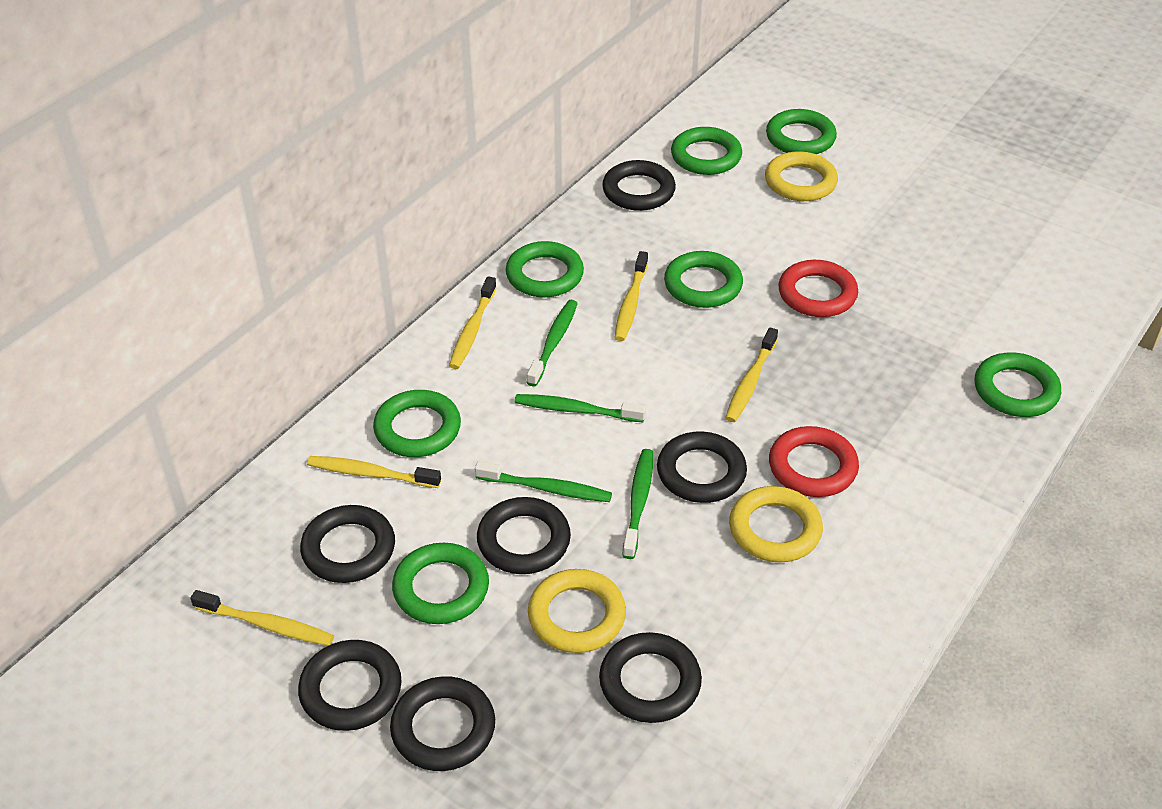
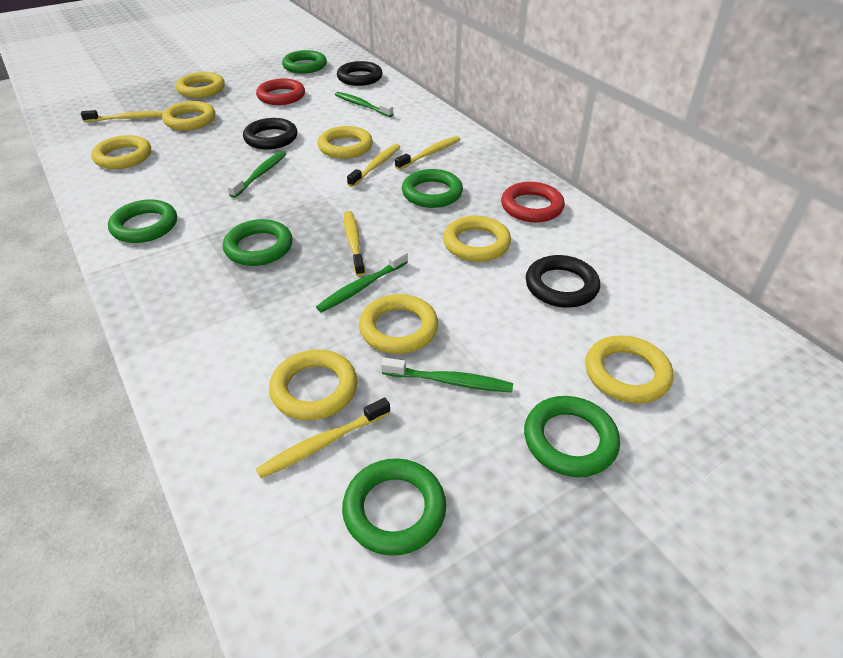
black ring: 7 -> 3
green ring: 7 -> 6
yellow ring: 3 -> 8

